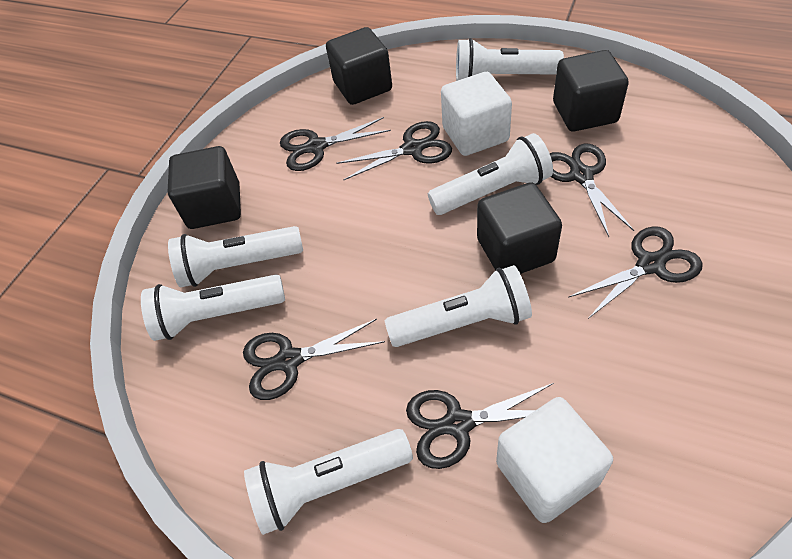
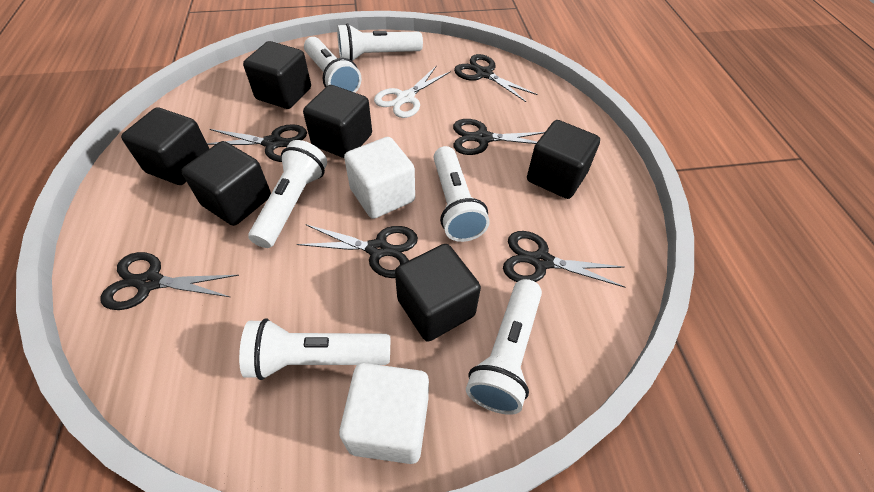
black cube: 4 -> 6
white scissors: 0 -> 1

